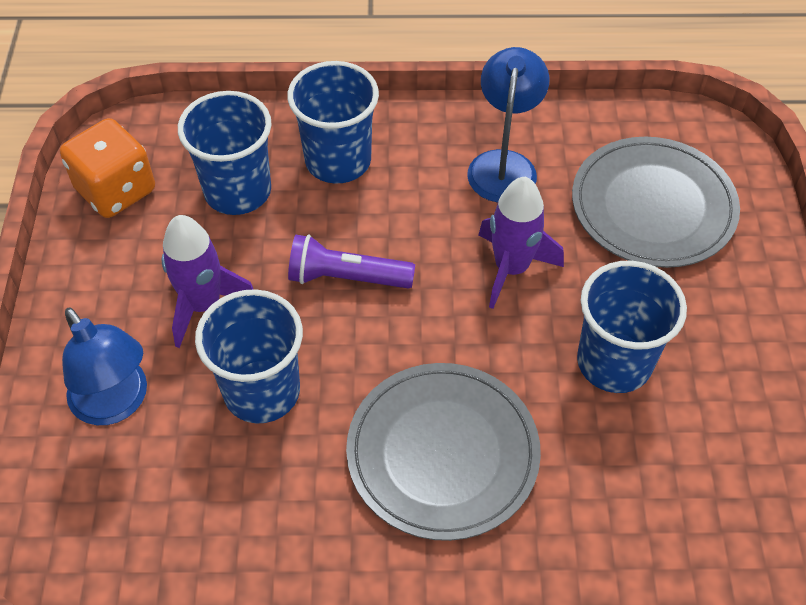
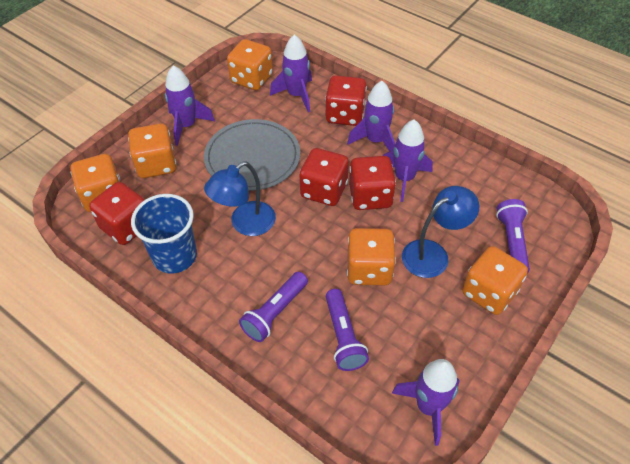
blue cup: 4 -> 1
grey plate: 2 -> 1
orange dice: 1 -> 5
purple flashlight: 1 -> 3
purple rocket: 2 -> 5
red dice: 0 -> 4

